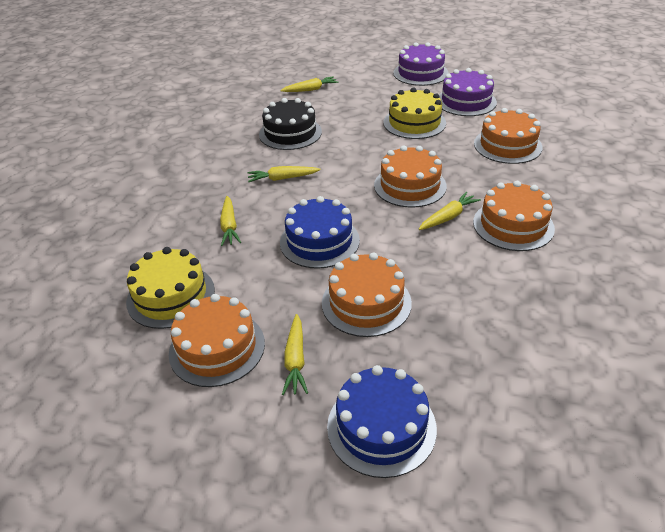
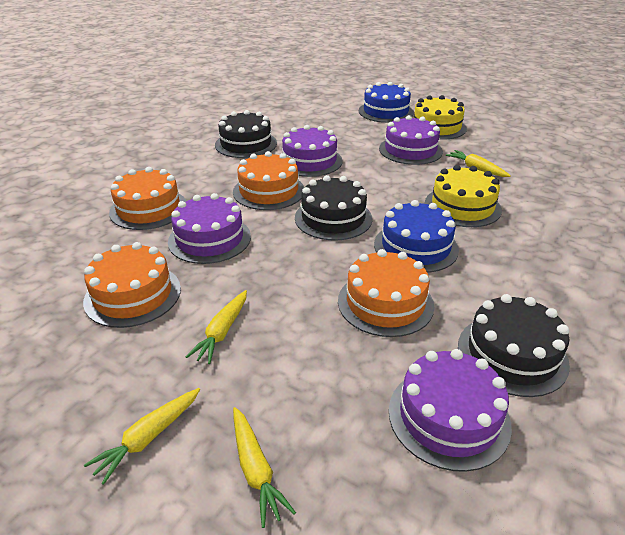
black cake: 1 -> 3
orange cake: 5 -> 4
purple cake: 2 -> 4
yellow carrot: 5 -> 4

